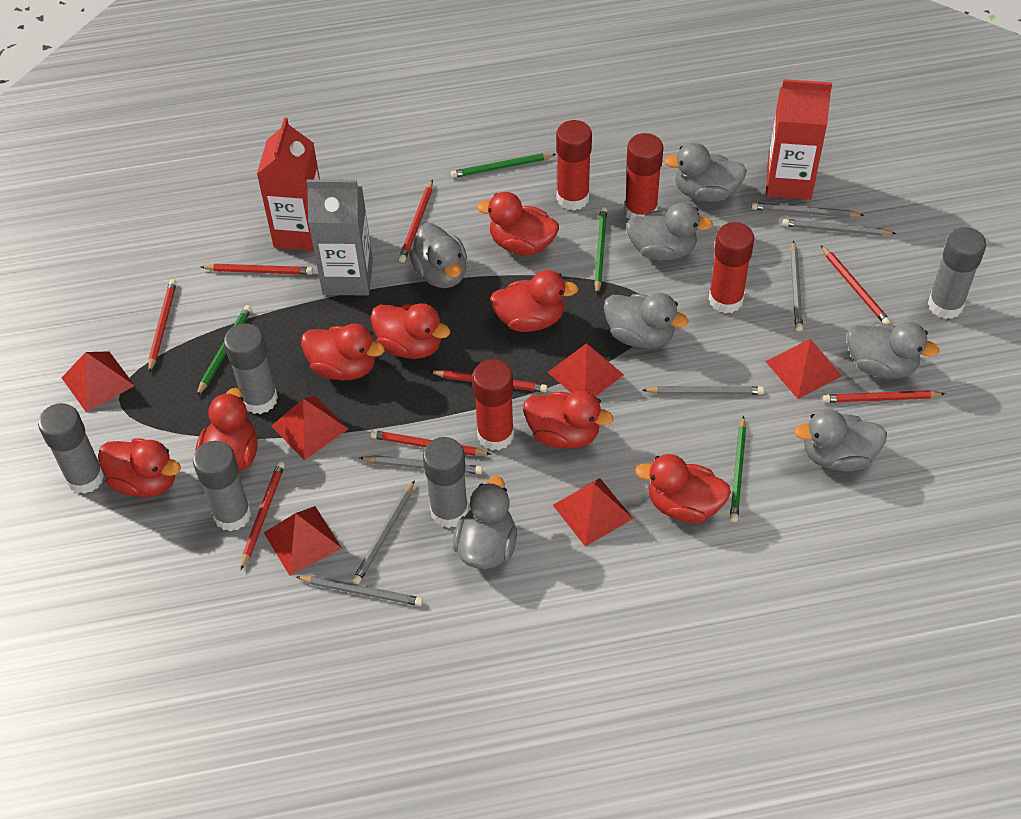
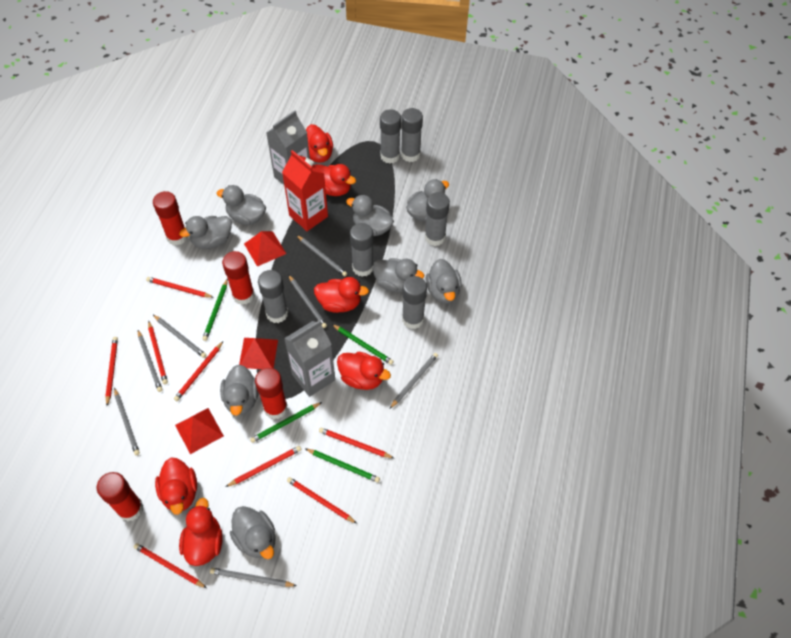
grey carton: 1 -> 2
grey duck: 7 -> 8
grey glue stick: 5 -> 6
red carton: 2 -> 1
red duck: 8 -> 6
red pyramid: 6 -> 3

